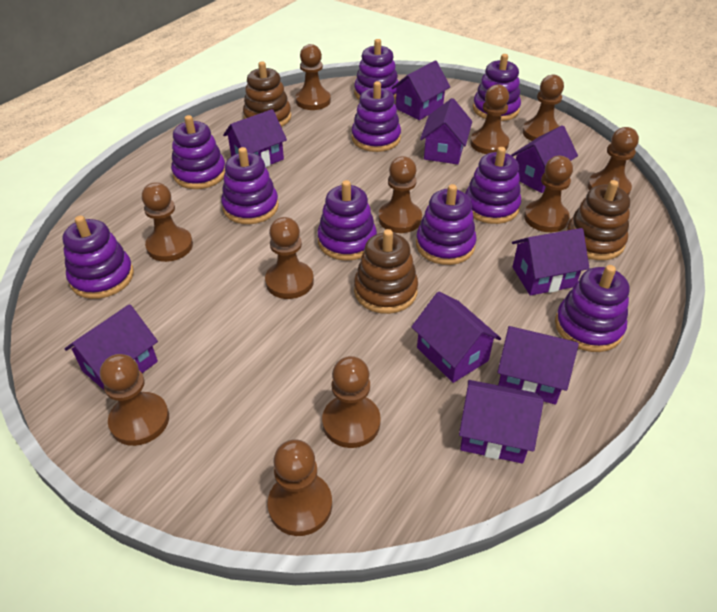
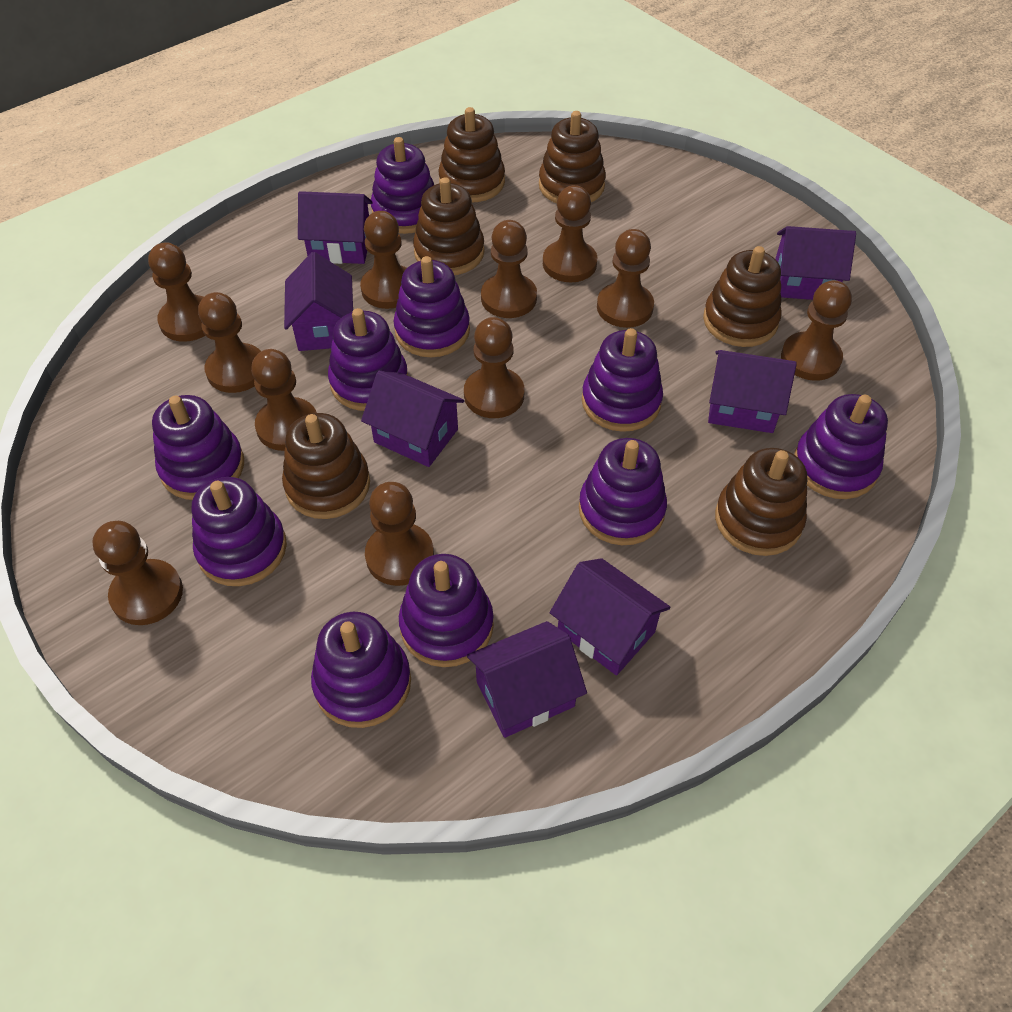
brown stacking toy: 3 -> 6
purple house: 9 -> 7

